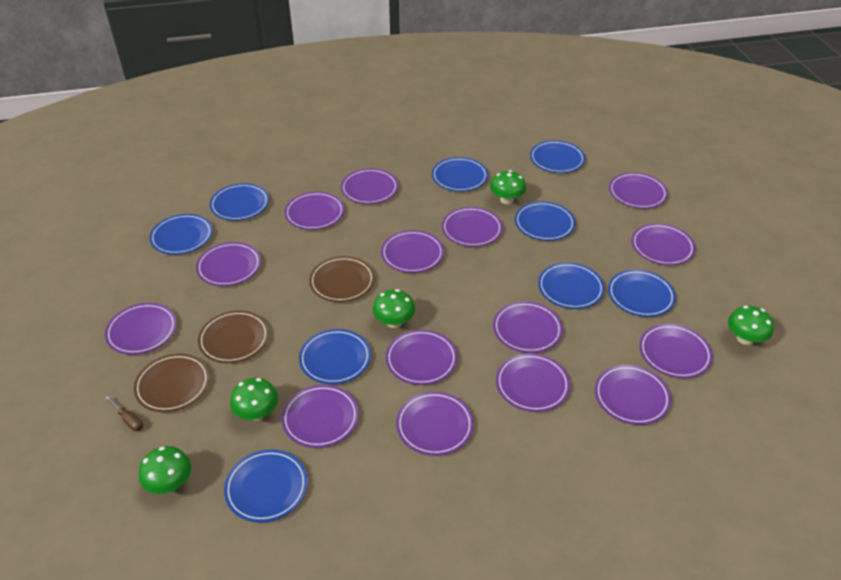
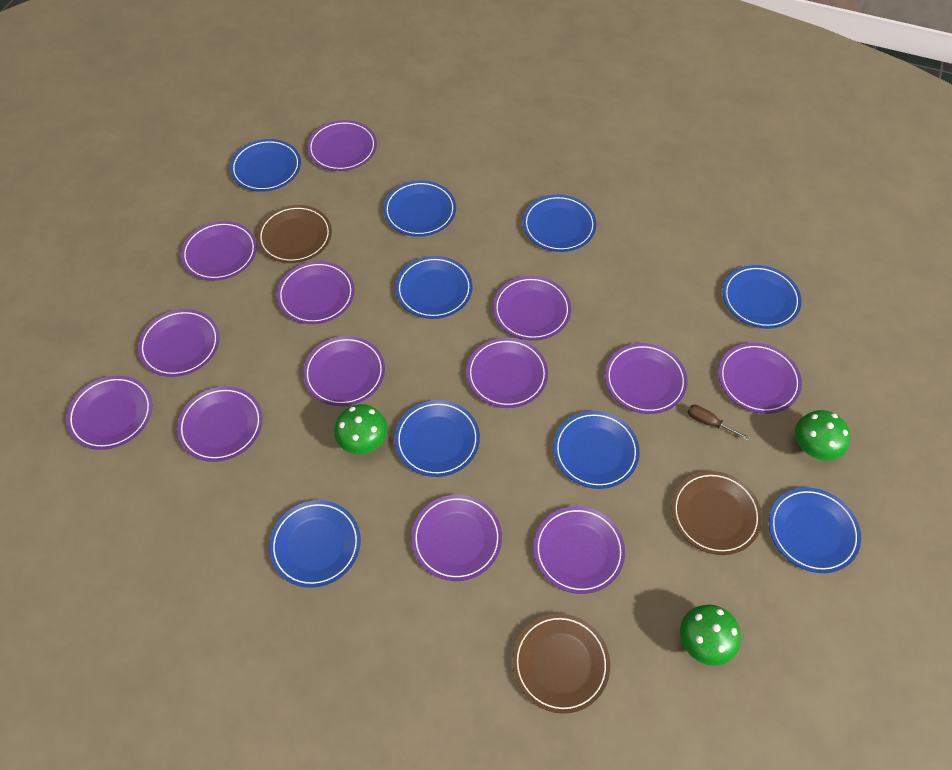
green mushroom: 5 -> 3
purple plate: 15 -> 13

